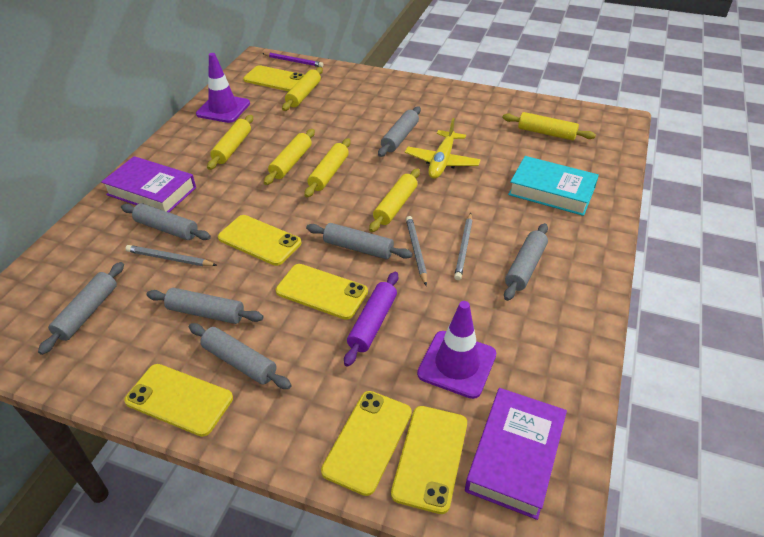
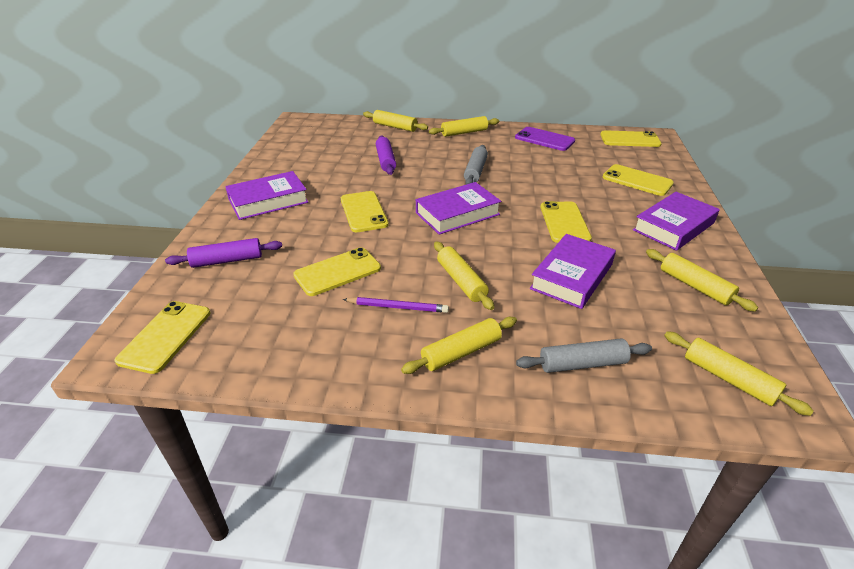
grey pencil: 3 -> 0
grey rolling pin: 7 -> 2
purple book: 2 -> 4
purple phone: 0 -> 1
purple rolling pin: 1 -> 2
purple traffic cone: 2 -> 0
turquoise book: 1 -> 0
yellow plane: 1 -> 0

